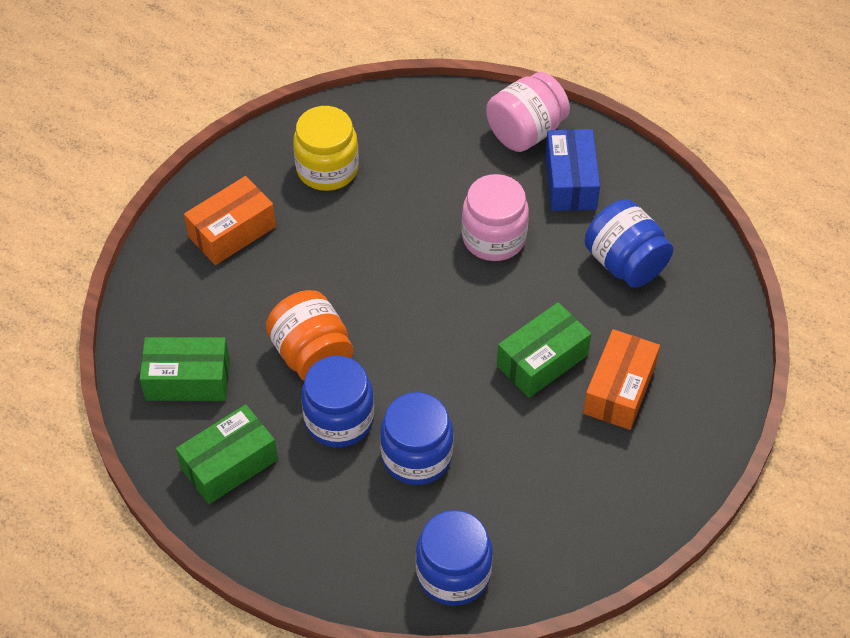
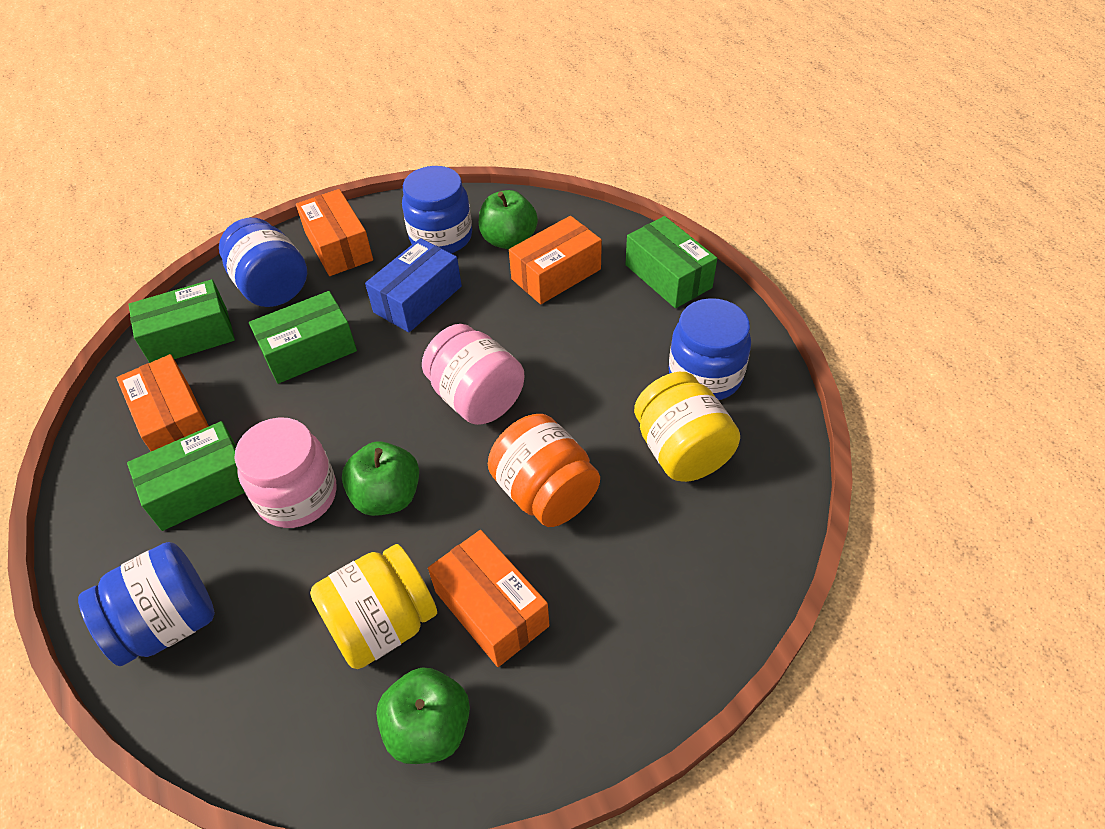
green apple: 0 -> 3
green box: 3 -> 4
orange box: 2 -> 4
yellow jar: 1 -> 2

